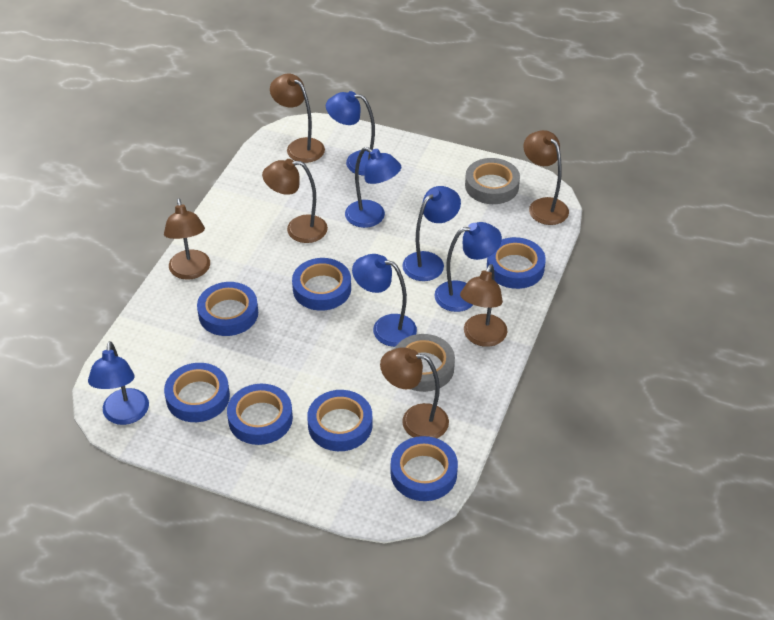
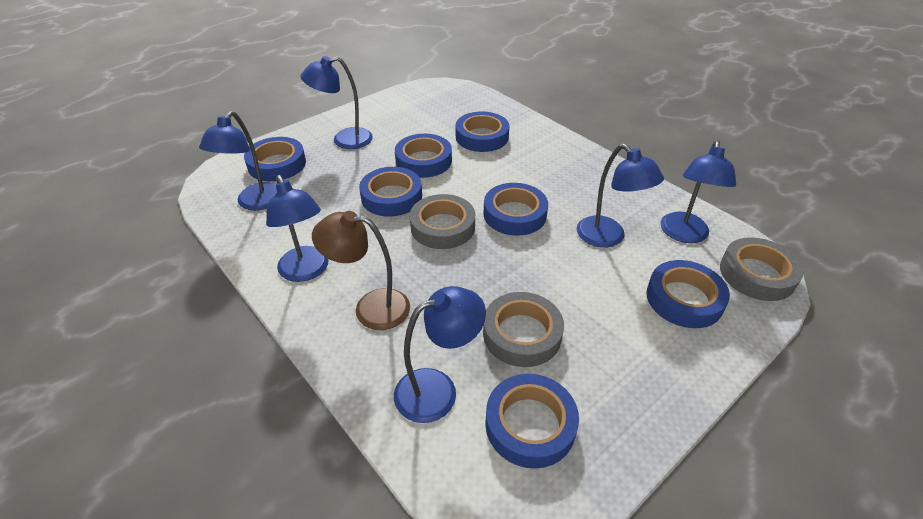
brown lamp: 6 -> 1
grey tape: 2 -> 3

